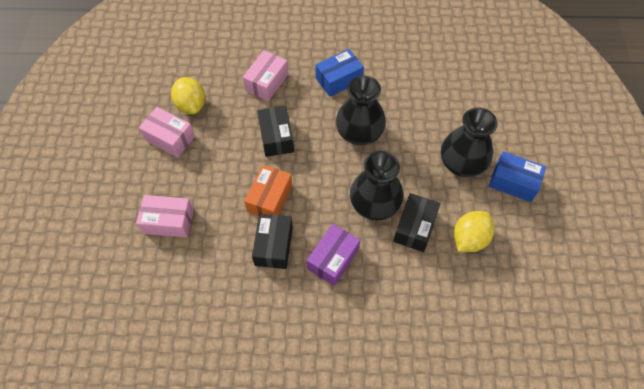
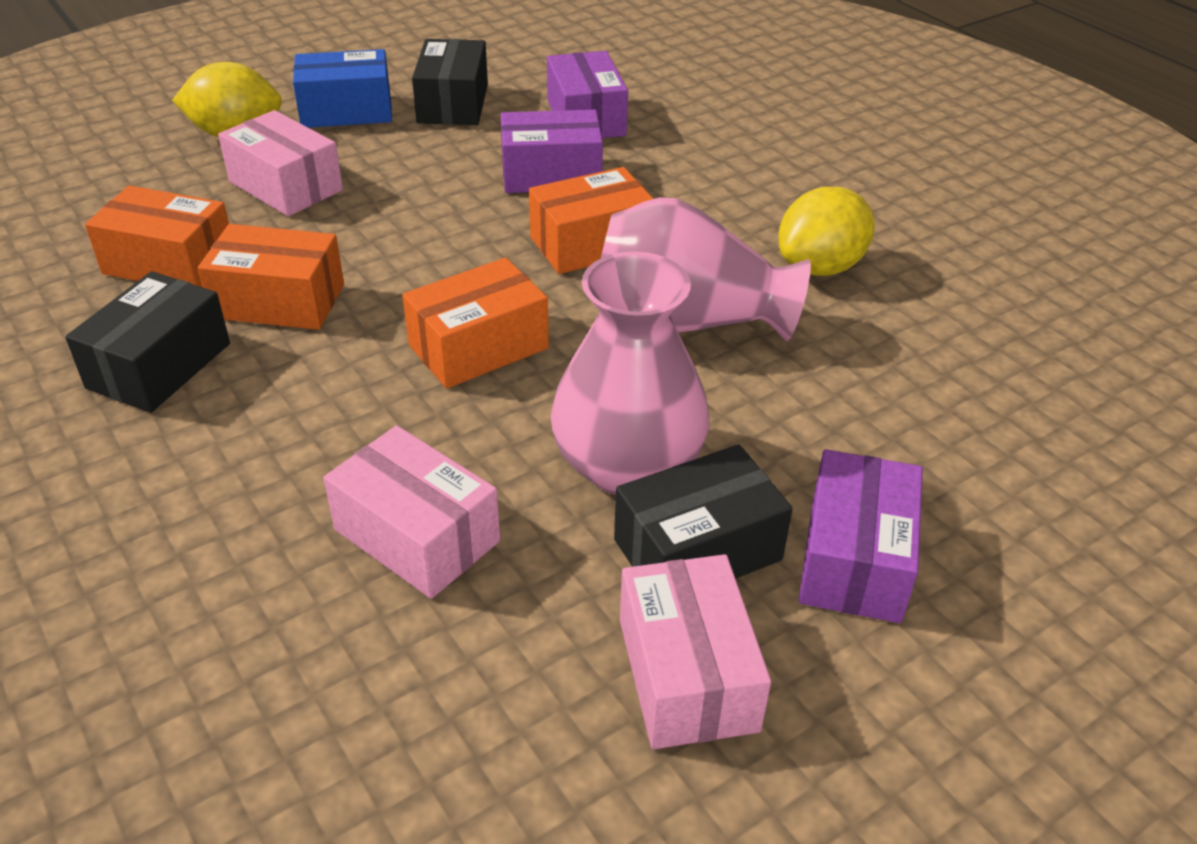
black vase: 3 -> 0
blue box: 2 -> 1
orange box: 1 -> 4
pink vase: 0 -> 2
purple box: 1 -> 3

